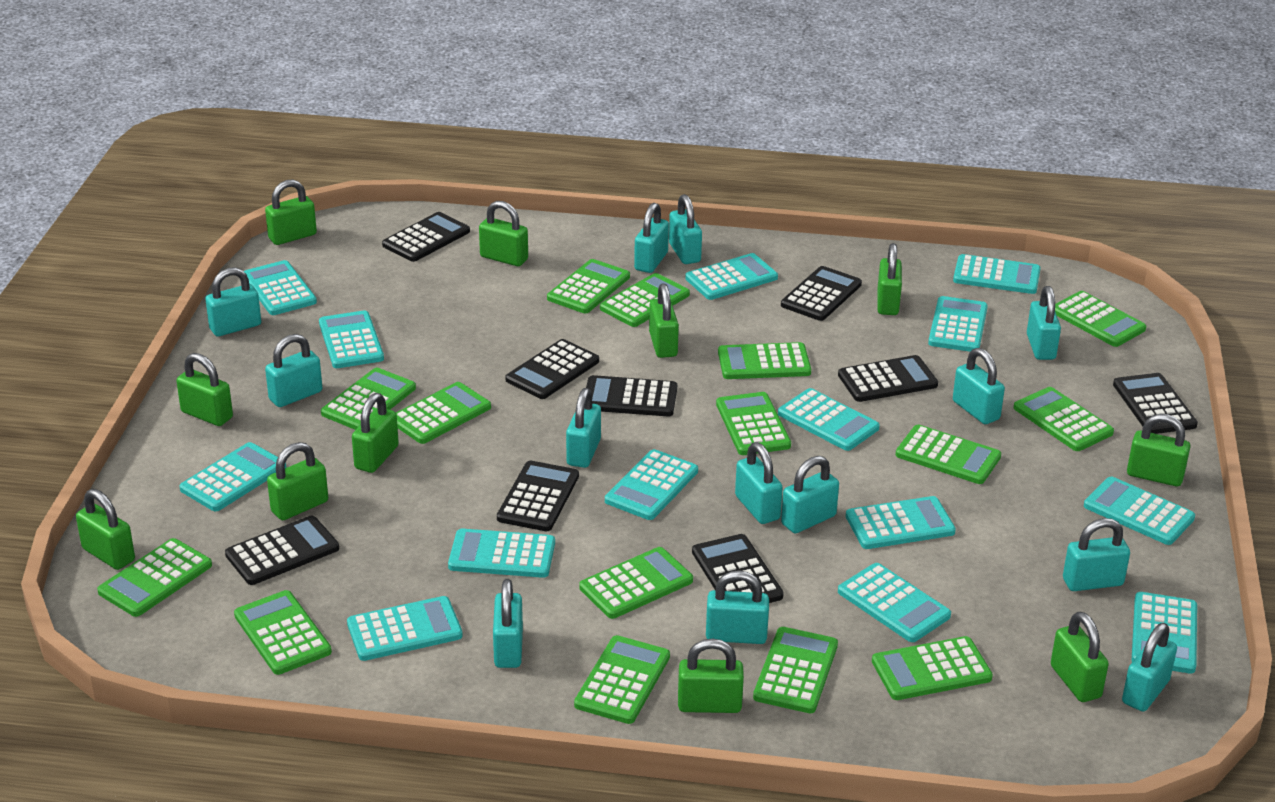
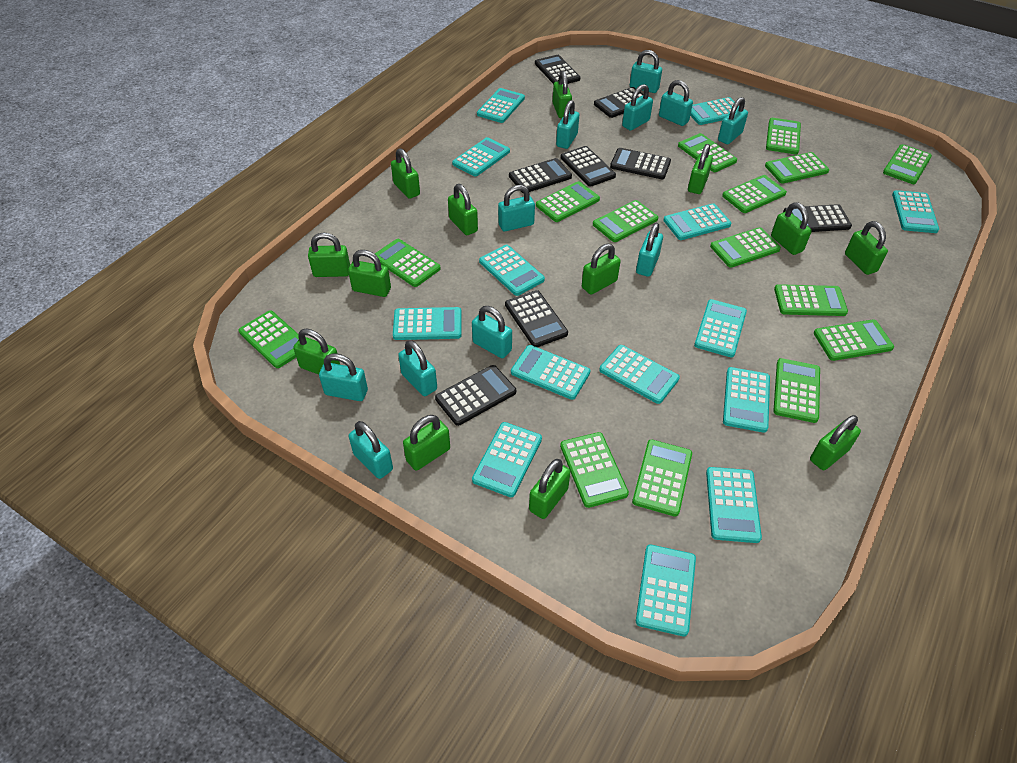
black calculator: 9 -> 8
green padlock: 11 -> 13
turquoise padlock: 13 -> 11

